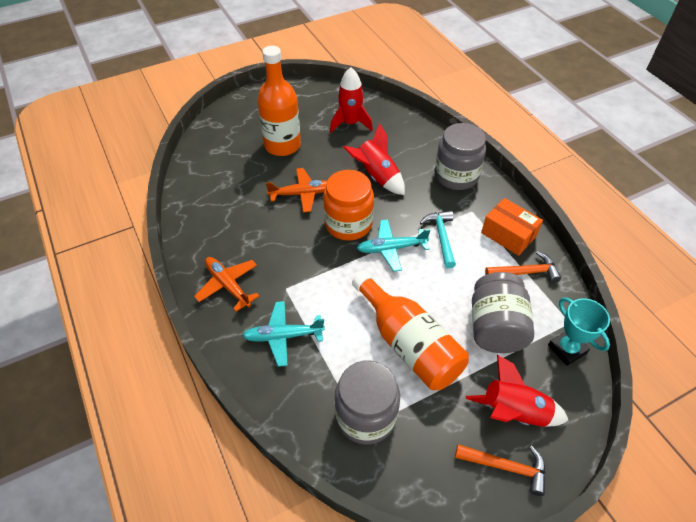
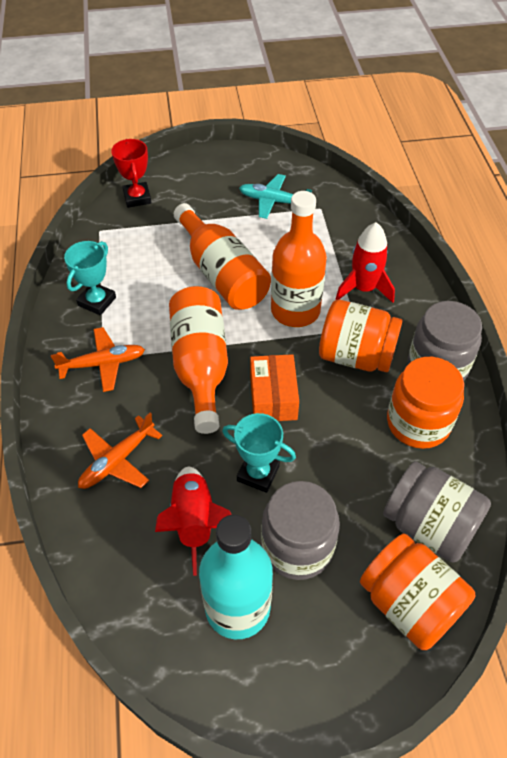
orange bottle: 2 -> 3
orange hammer: 2 -> 0
orange jar: 1 -> 3
red rocket: 3 -> 2
red trophy: 0 -> 1
turquoise bottle: 0 -> 1
turquoise hammer: 1 -> 0
turquoise plane: 2 -> 1
turquoise trophy: 1 -> 2

